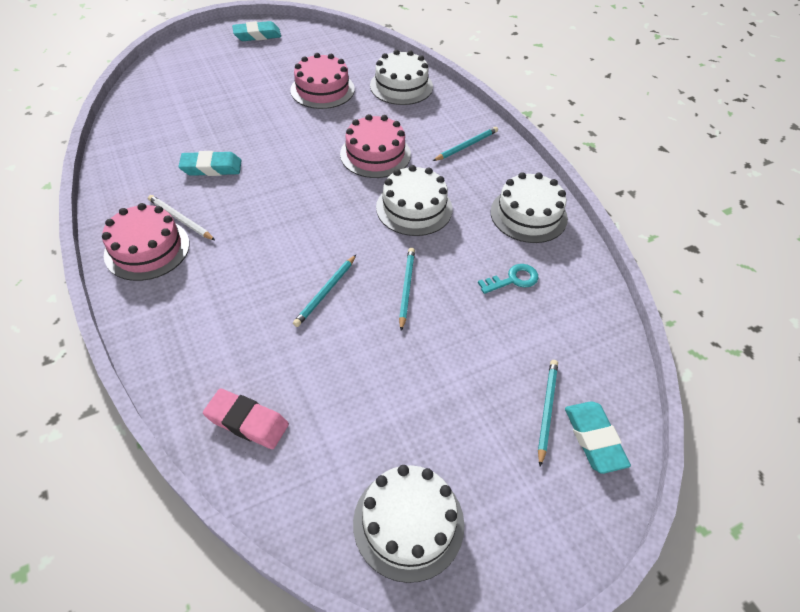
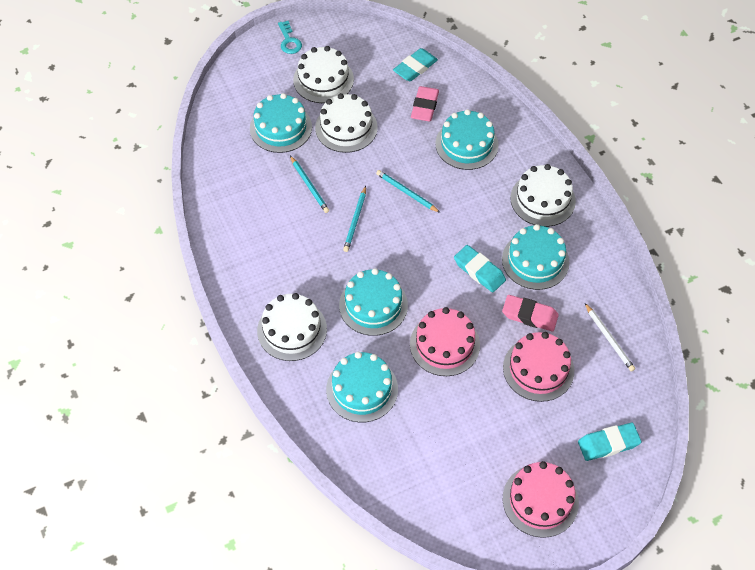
pink eraser: 1 -> 2
turquoise cake: 0 -> 5
turquoise pencil: 4 -> 3

